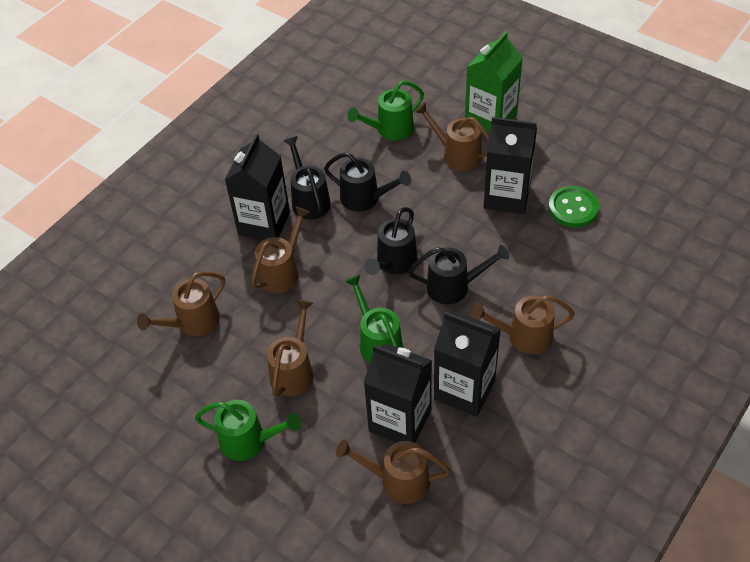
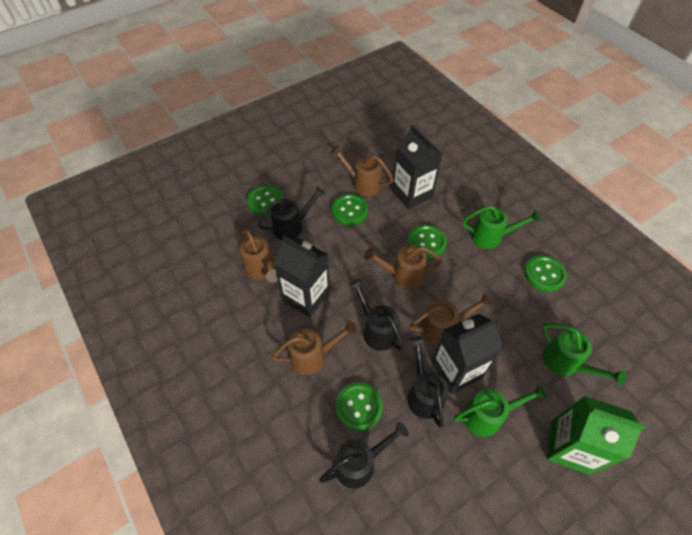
black carton: 4 -> 3
brown watering can: 6 -> 5
green button: 1 -> 5

